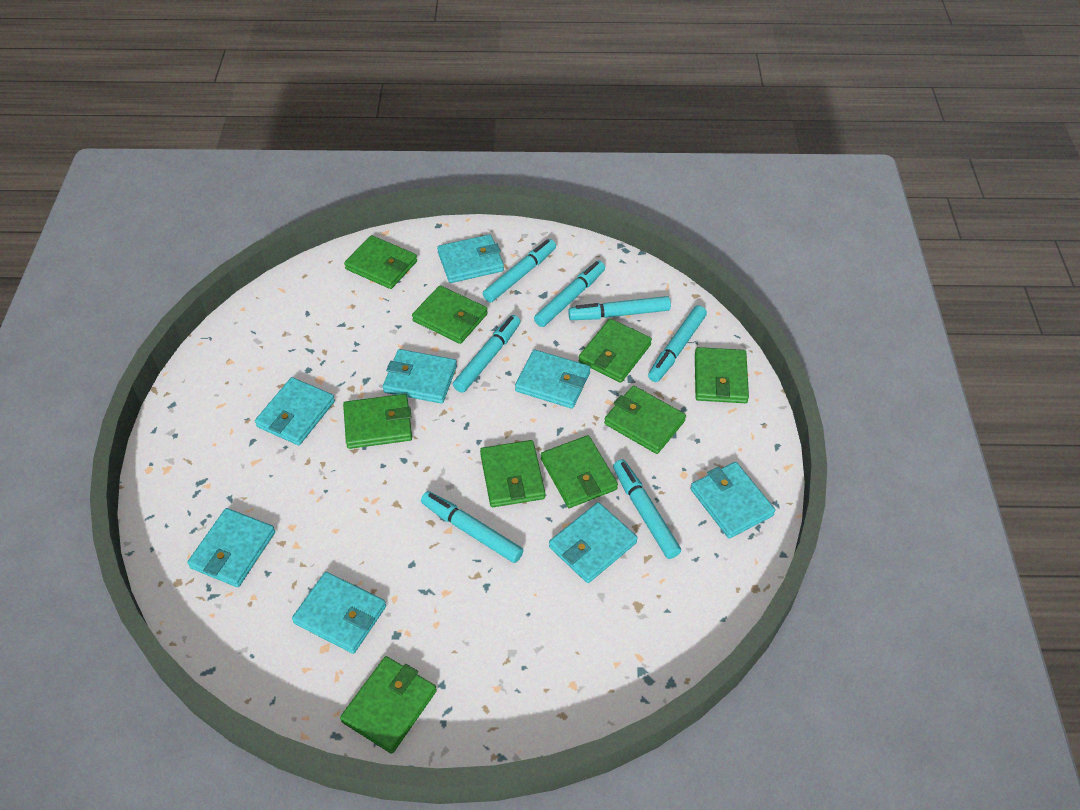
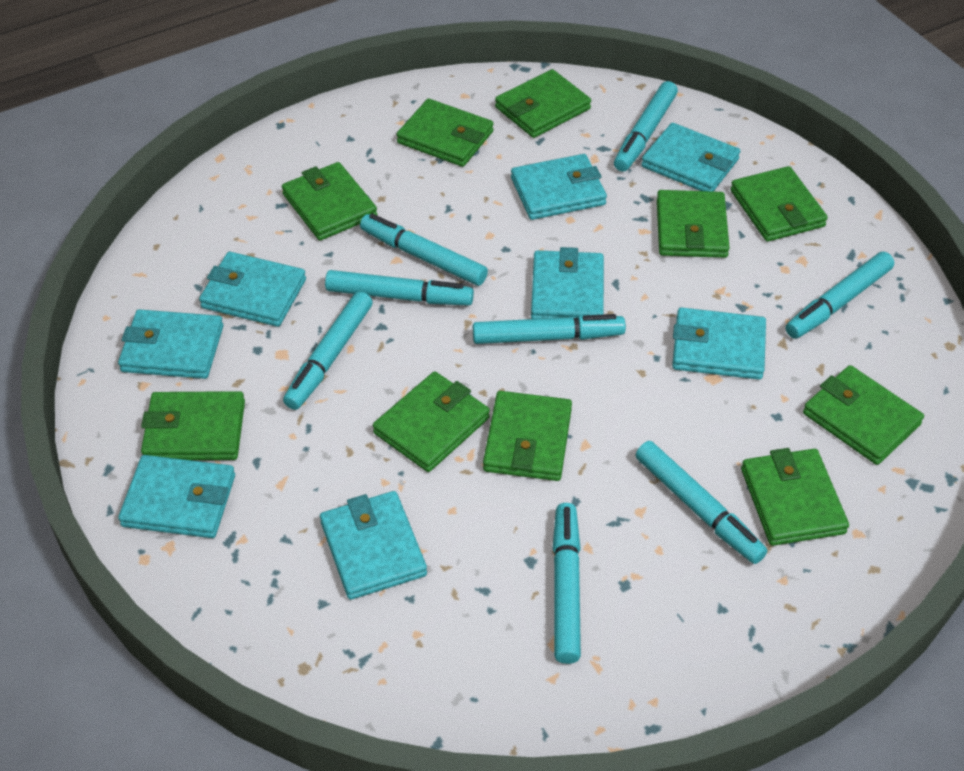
green wallet: 9 -> 10
turquoise marker: 7 -> 8

